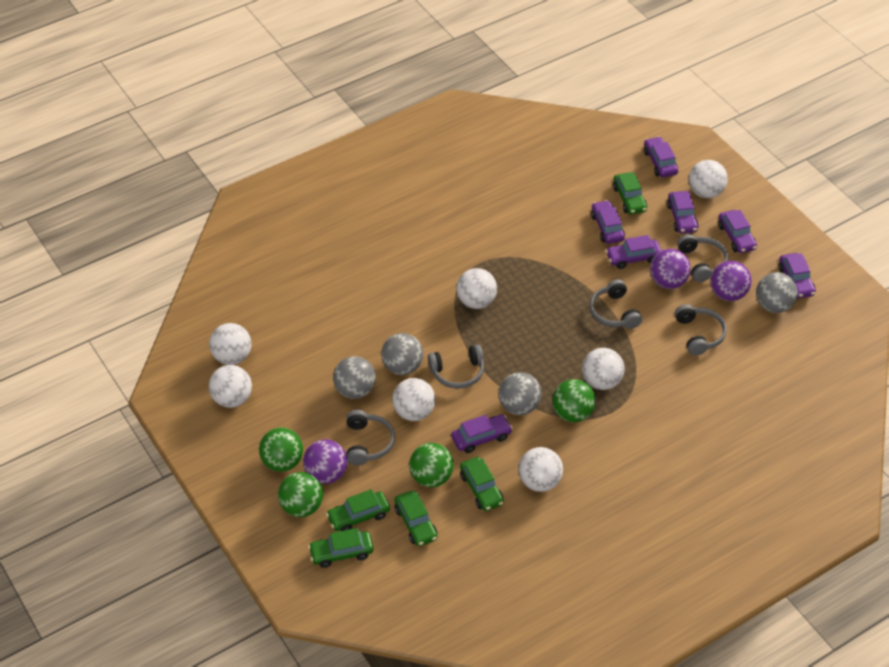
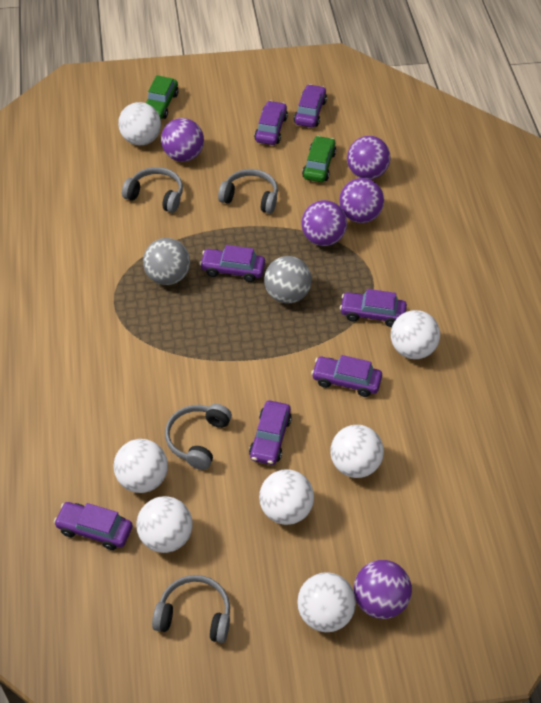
green ball: 4 -> 0
green car: 5 -> 2
grey ball: 4 -> 2
grey headphones: 5 -> 4
purple ball: 3 -> 5

